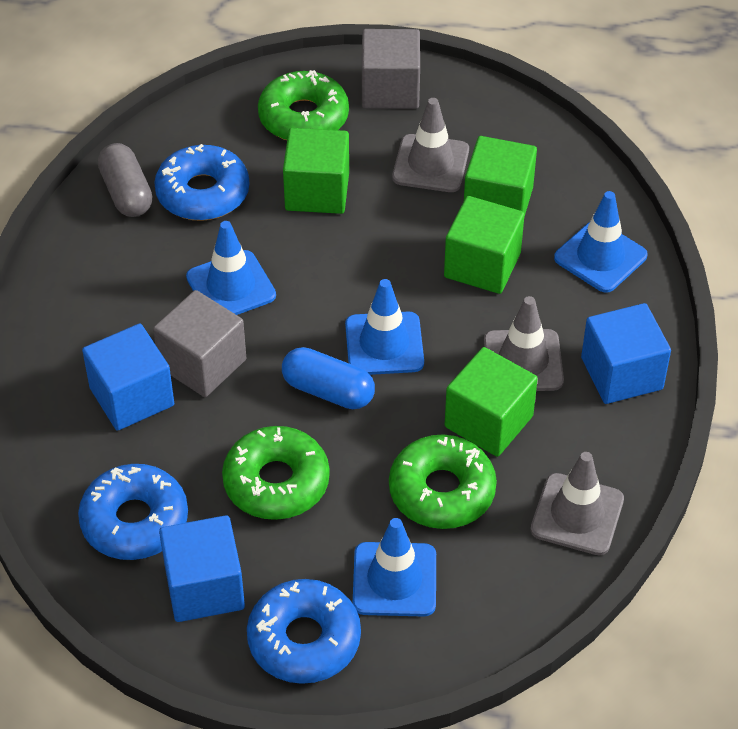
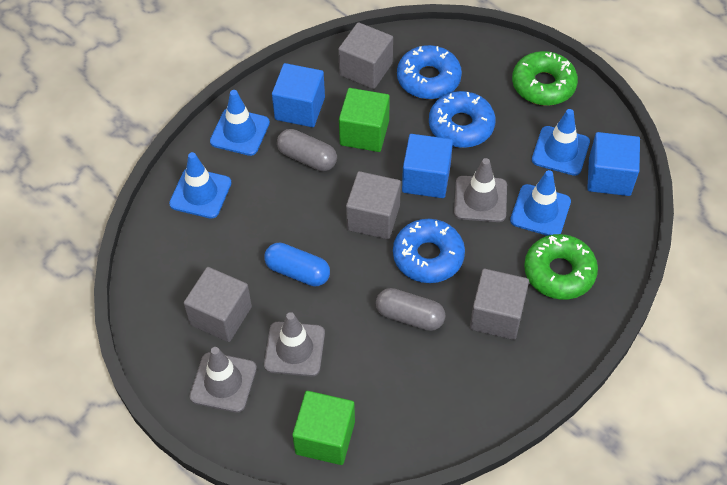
green cube: 4 -> 2
green donut: 3 -> 2
grey capsule: 1 -> 2
grey cube: 2 -> 4

